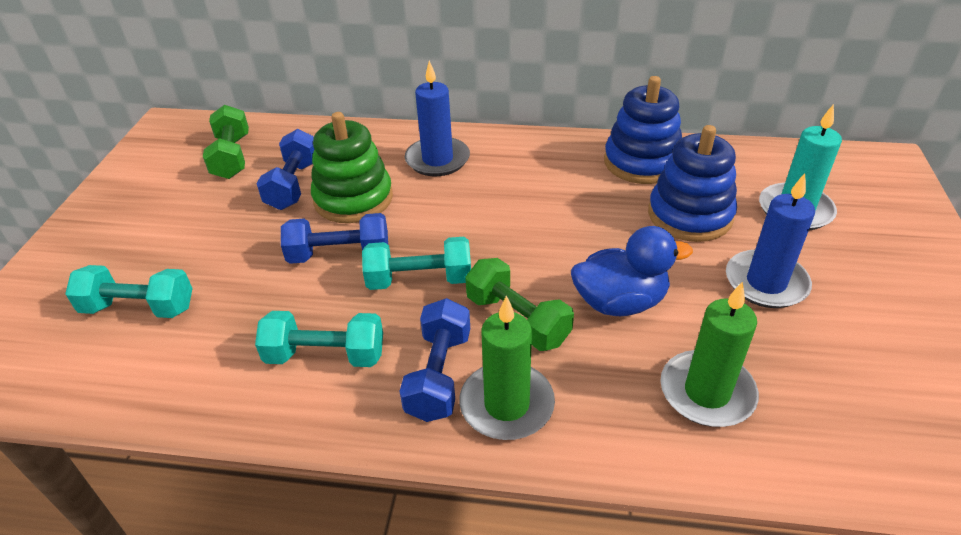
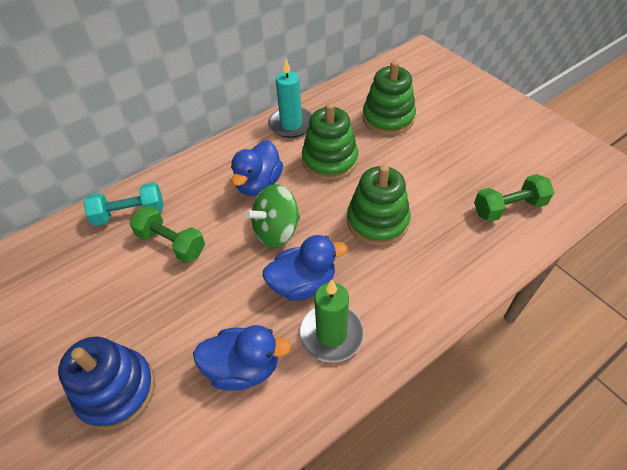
blue candle: 2 -> 0
blue duck: 1 -> 3
blue dumbbell: 3 -> 0
blue stacking toy: 2 -> 1
green candle: 2 -> 1
green spinning top: 0 -> 1
green stacking toy: 1 -> 3
turquoise dumbbell: 3 -> 1

